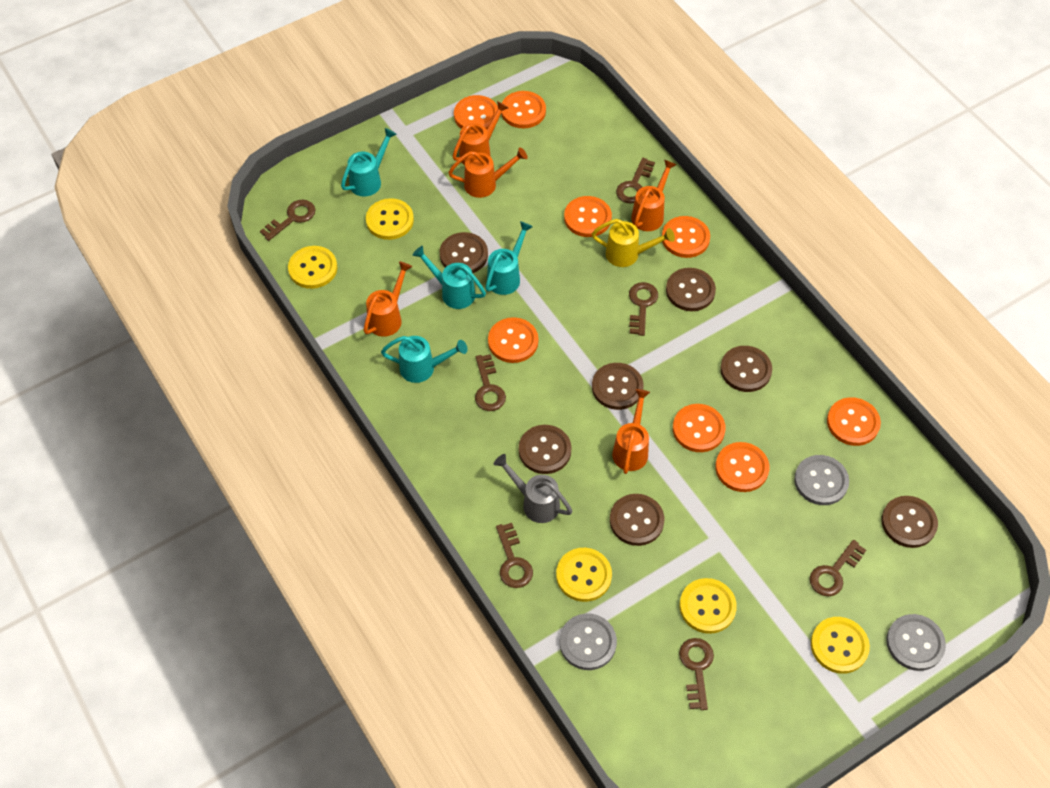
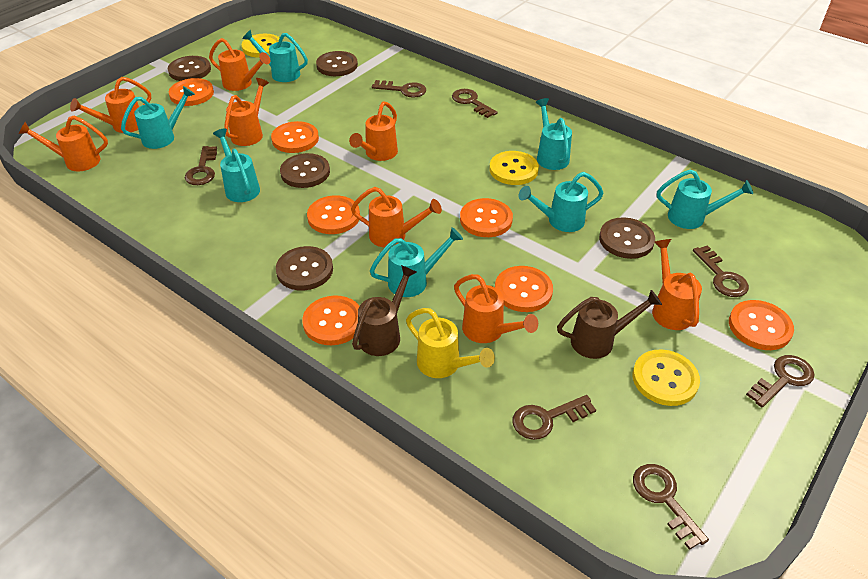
brown button: 7 -> 5
brown watering can: 0 -> 2
grey button: 3 -> 0
grey watering can: 1 -> 0
orange button: 8 -> 7
orange watering can: 5 -> 8
turquoise watering can: 4 -> 7
yellow button: 5 -> 3

